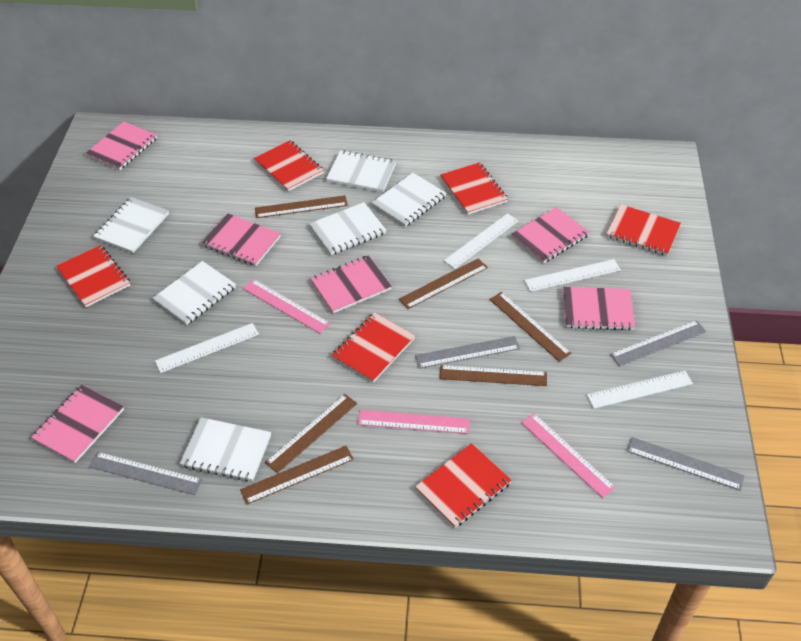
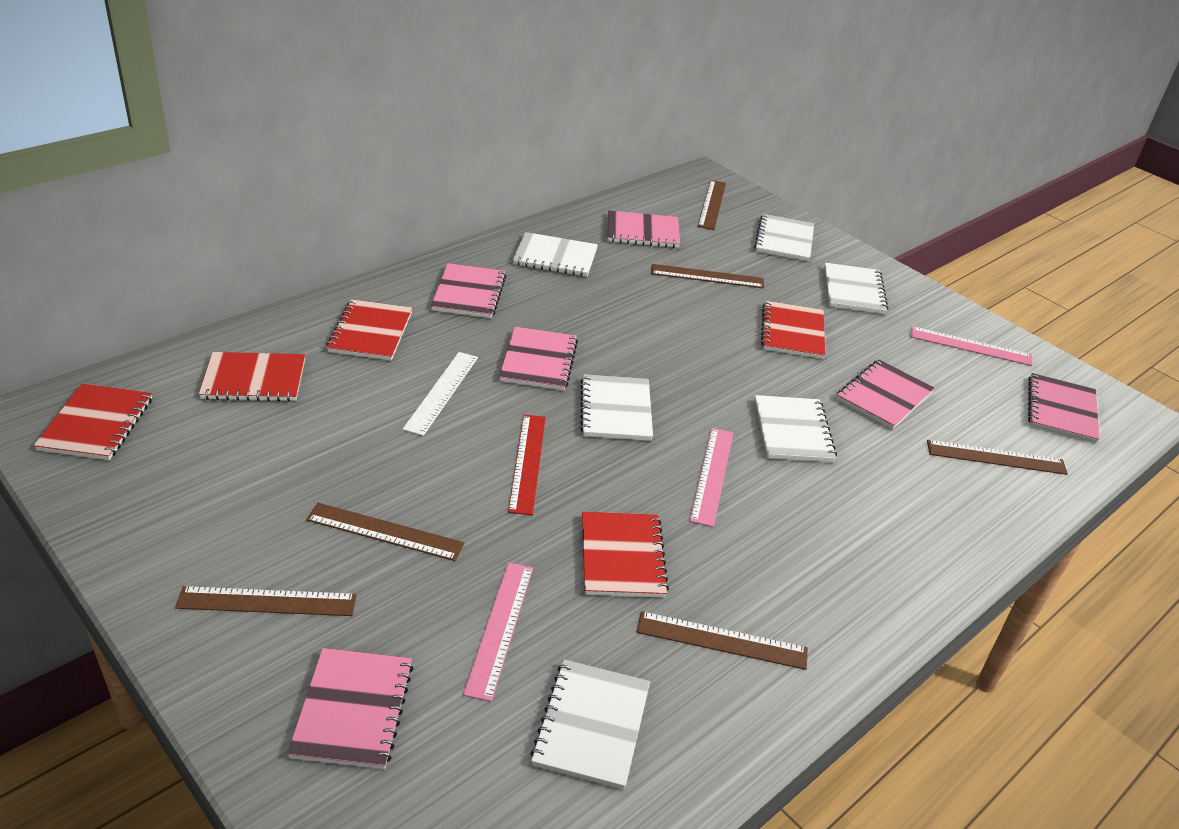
grey ruler: 4 -> 0
red notebook: 6 -> 5
red ruler: 0 -> 1
white ruler: 4 -> 1

